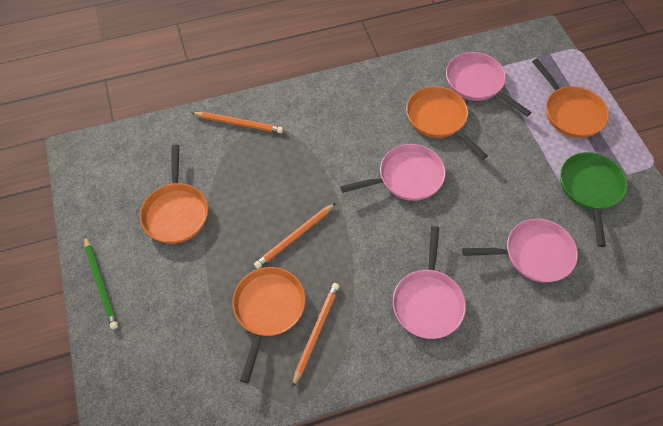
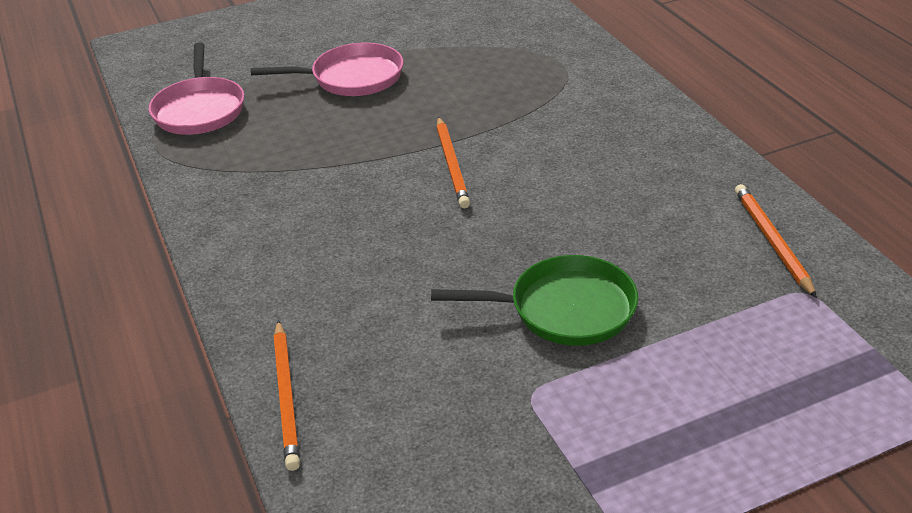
green pencil: 1 -> 0
orange pan: 4 -> 0
pink pan: 4 -> 2

